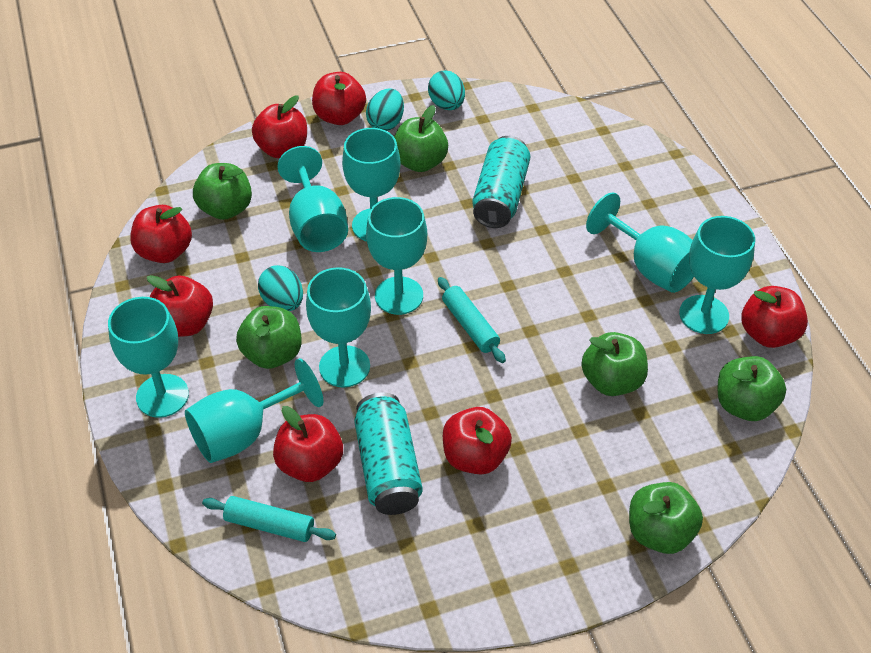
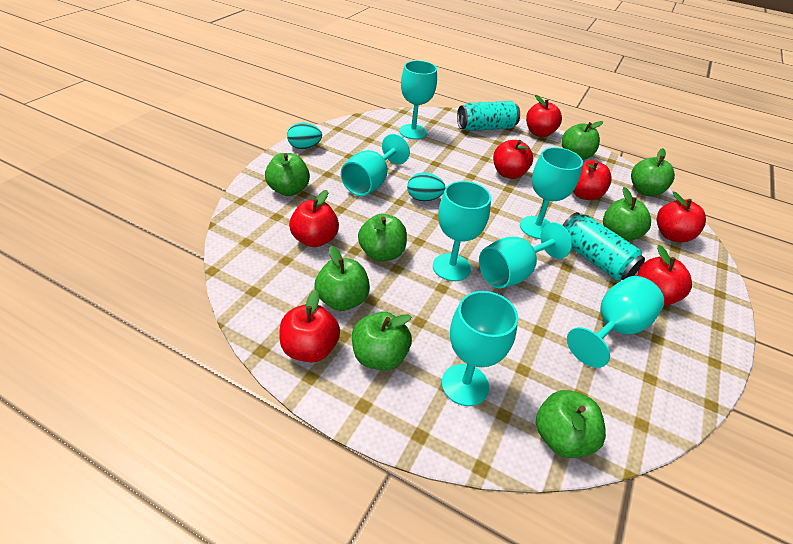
green apple: 6 -> 8
turquoise egg: 3 -> 2
turquoise goblet: 8 -> 7
turquoise rolling pin: 2 -> 0

